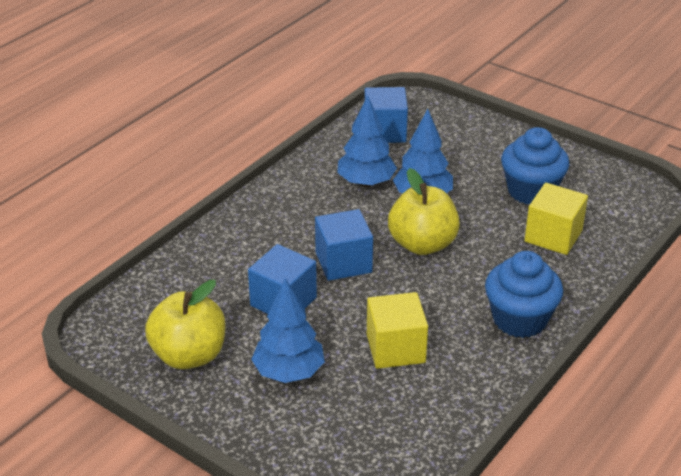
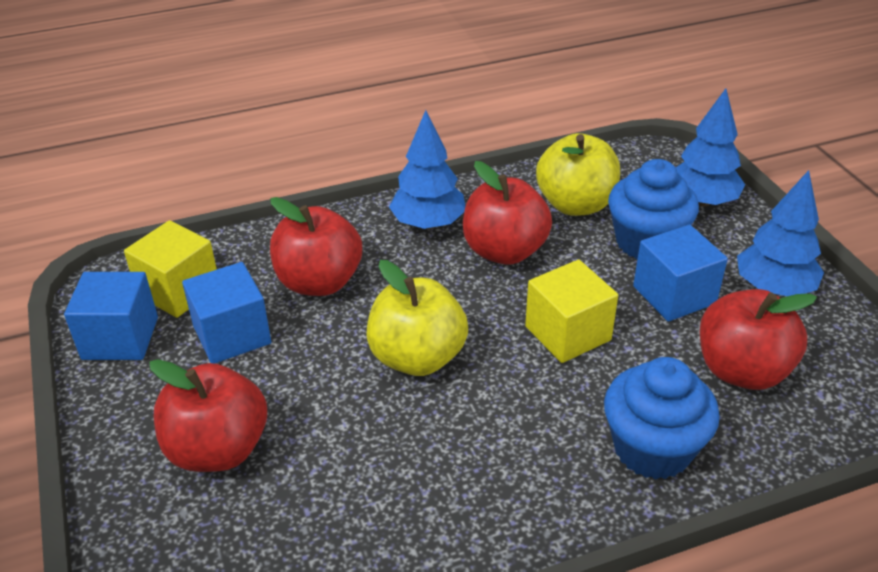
red apple: 0 -> 4

